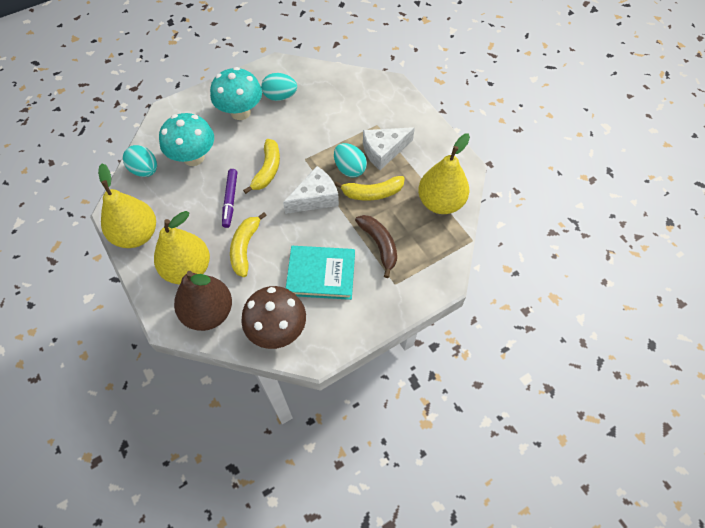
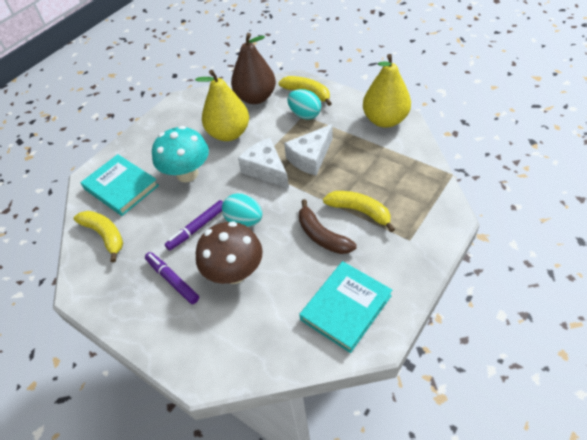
purple marker: 1 -> 2
turquoise book: 1 -> 2
turquoise egg: 3 -> 2
turquoise mushroom: 2 -> 1
yellow pear: 3 -> 2

